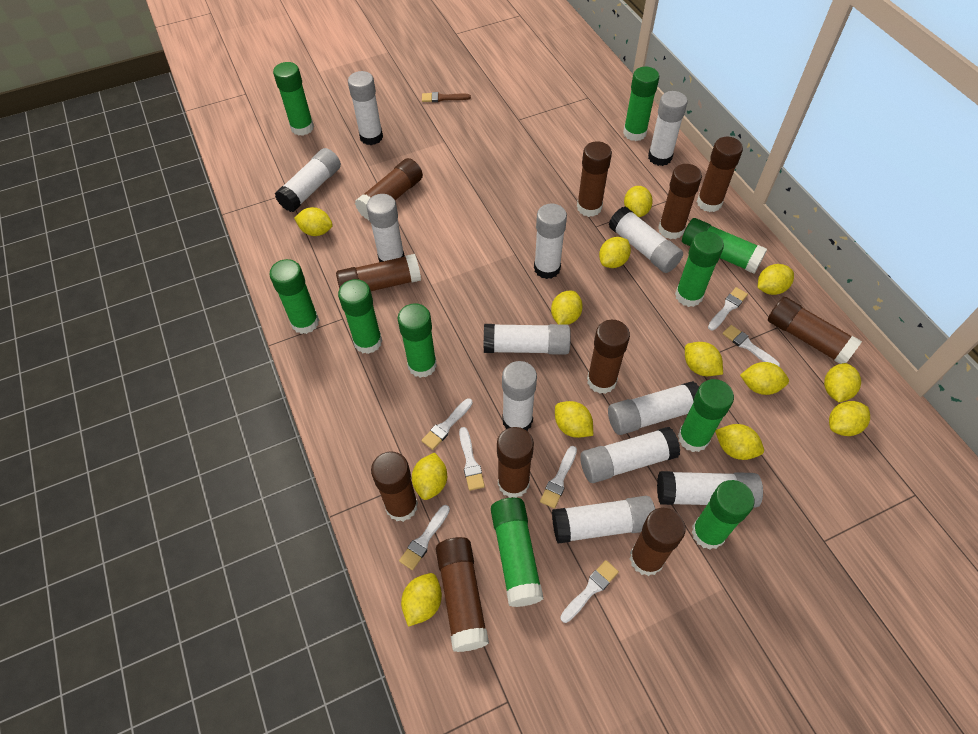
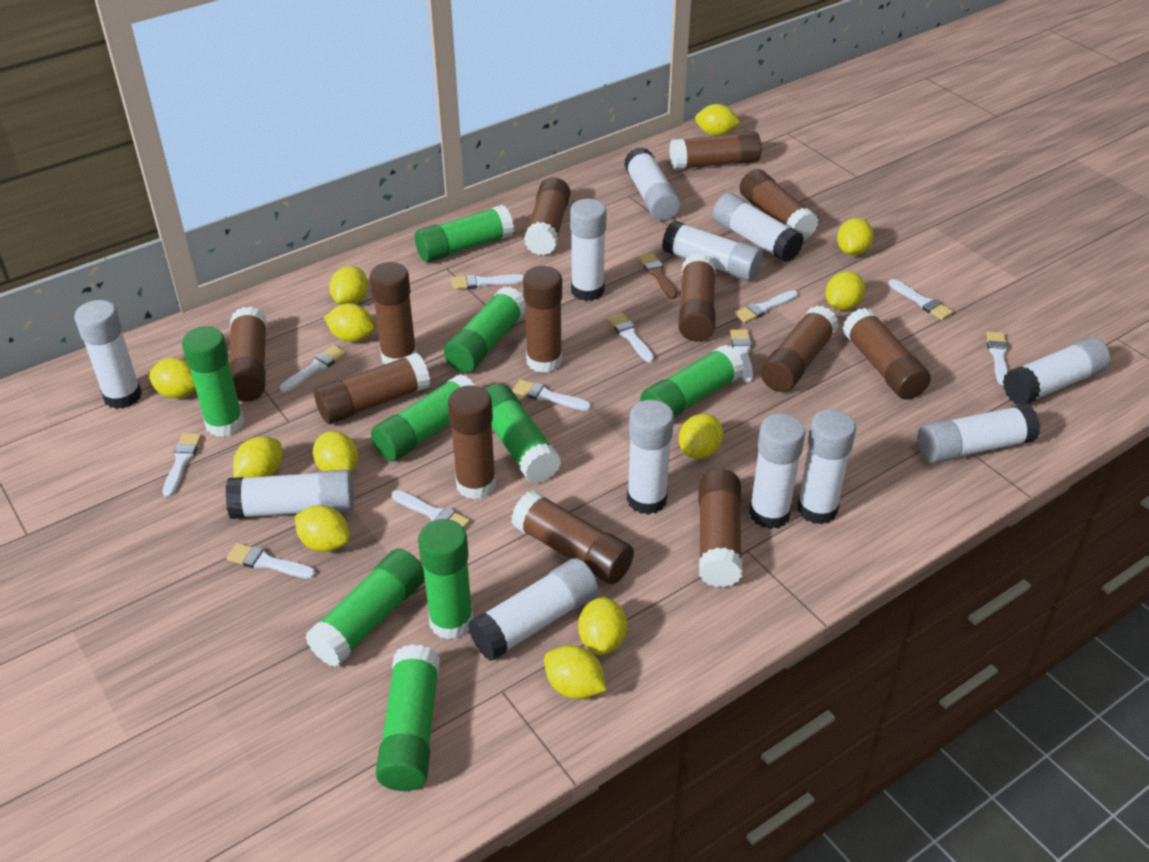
brown glue stick: 11 -> 13
green glue stick: 10 -> 9
white brush: 7 -> 11
yellow lemon: 13 -> 12

